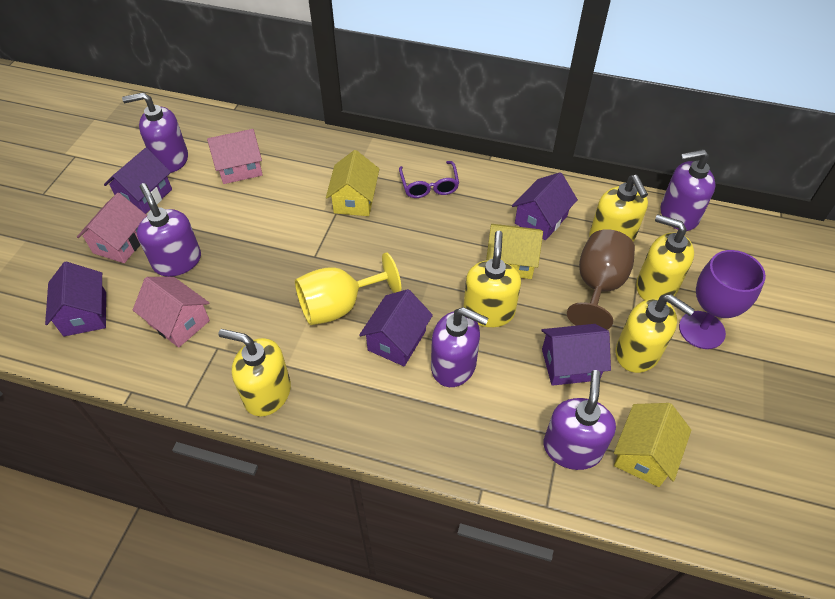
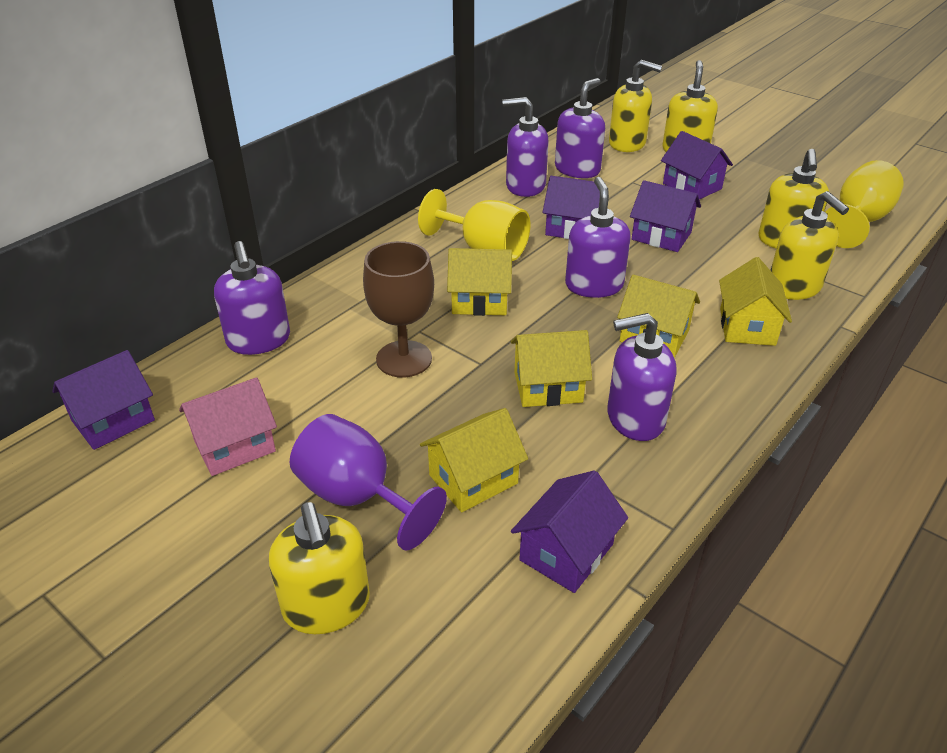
pink house: 3 -> 1
purple glasses: 1 -> 0
yellow goblet: 1 -> 2
yellow house: 3 -> 5

